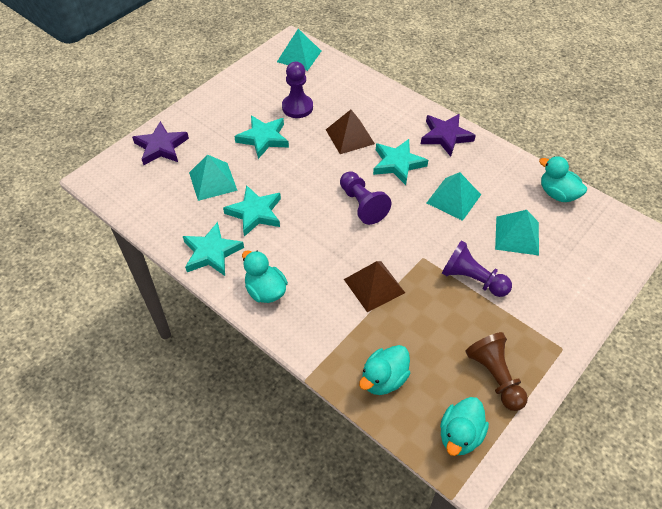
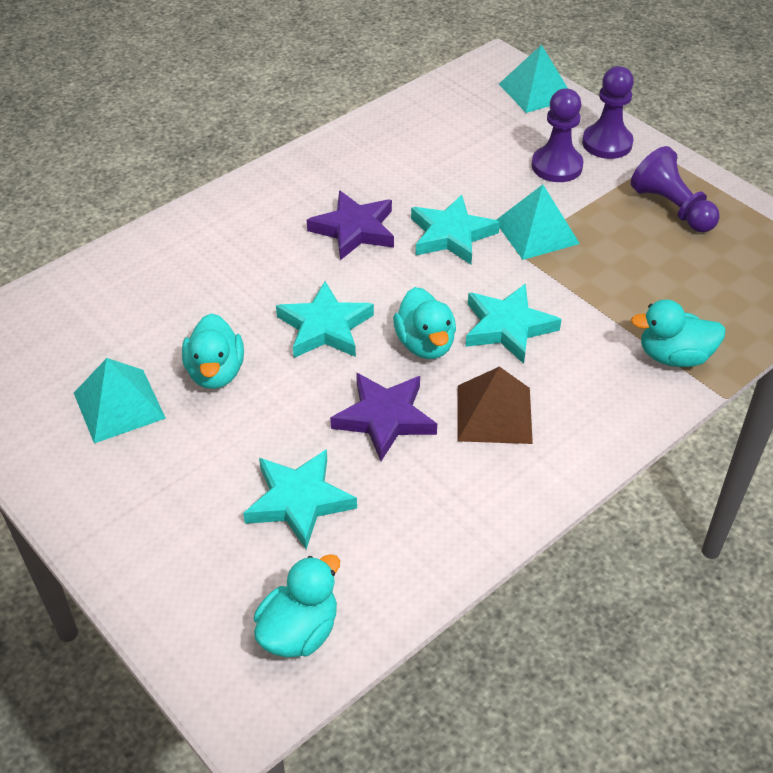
brown pawn: 1 -> 0
brown pyramid: 2 -> 1
turquoise pyramid: 4 -> 3

